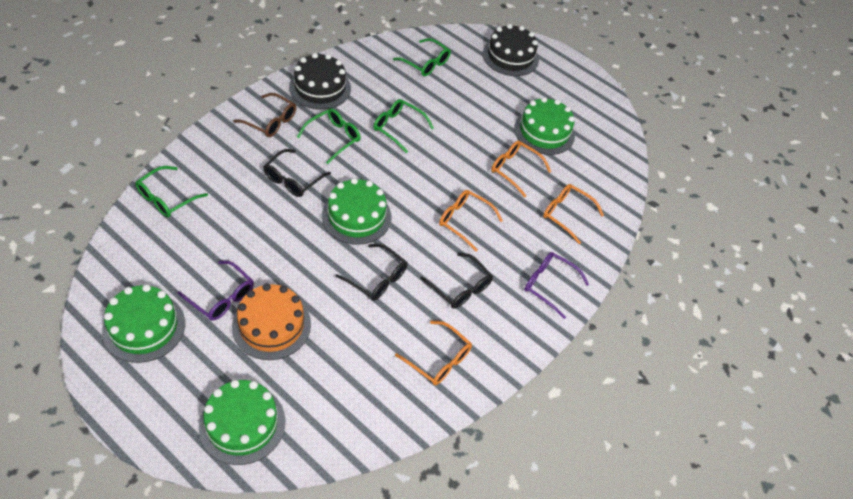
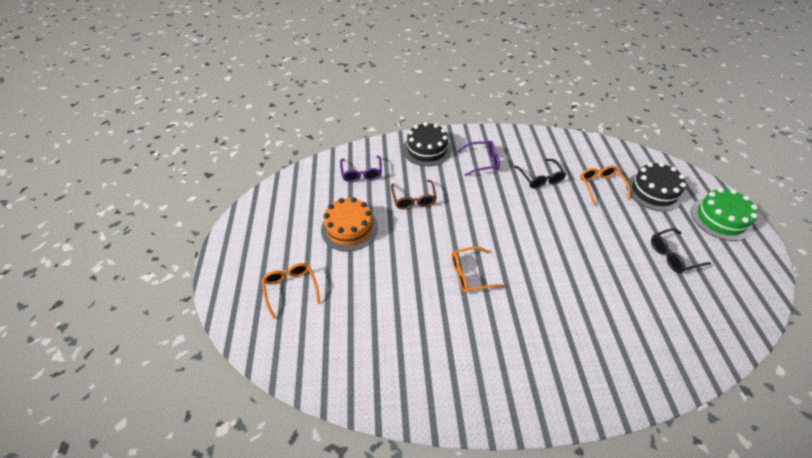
black glasses: 3 -> 2
green cake: 4 -> 1
green glasses: 4 -> 0
orange glasses: 4 -> 3

